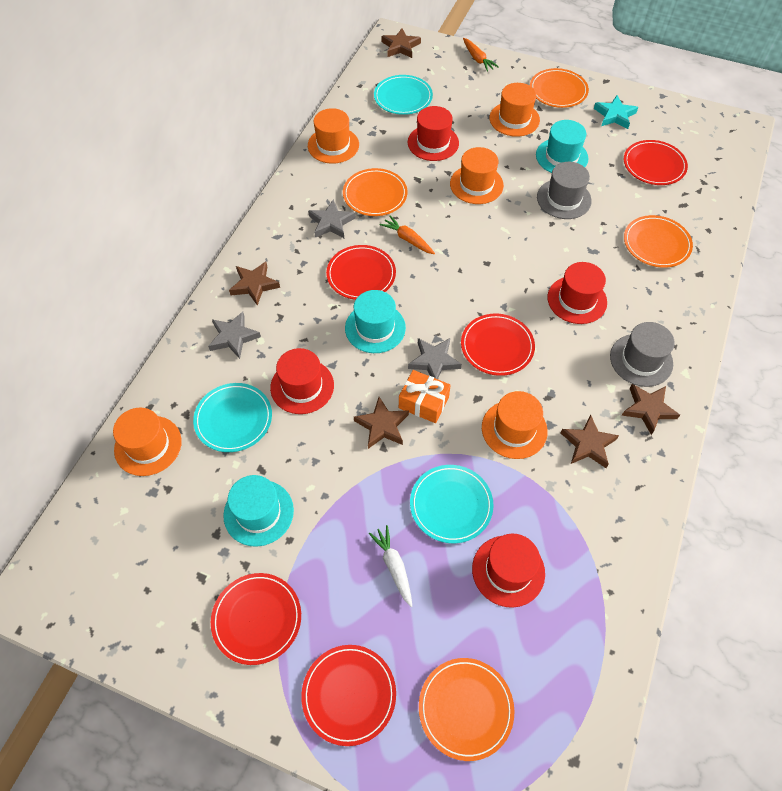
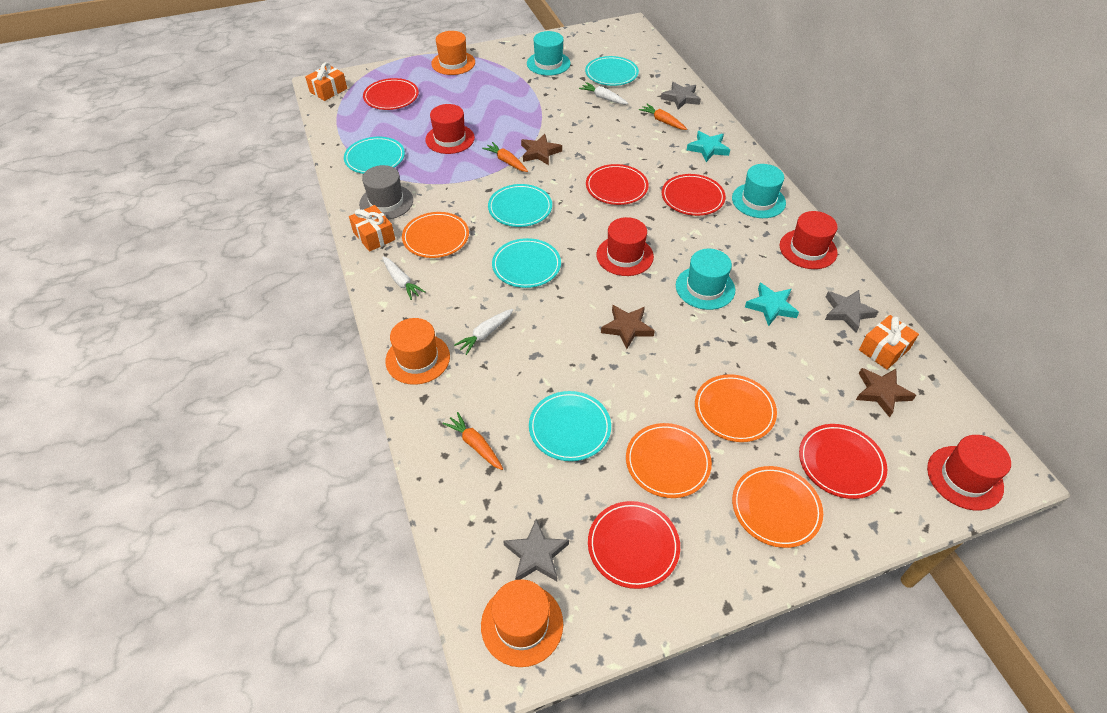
brown star: 5 -> 3
grey hat: 2 -> 1
orange carrot: 2 -> 3
orange gift: 1 -> 3
orange hat: 5 -> 3
turquoise plate: 3 -> 5
turquoise star: 1 -> 2
white carrot: 1 -> 3

